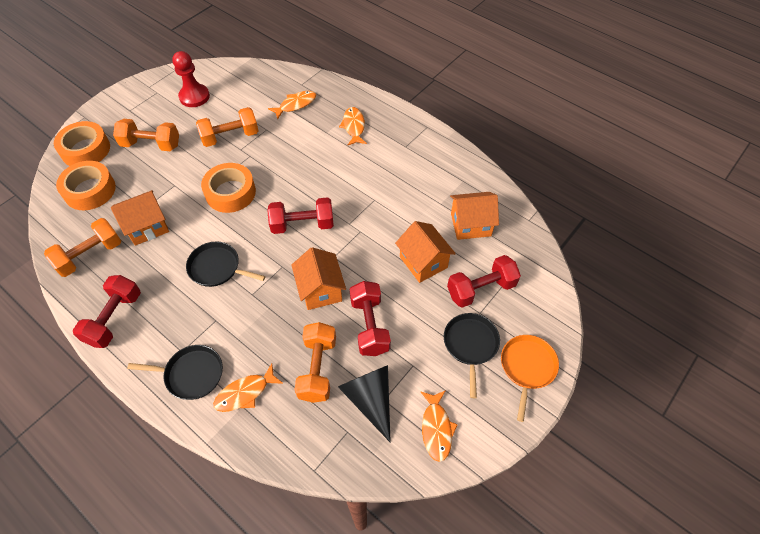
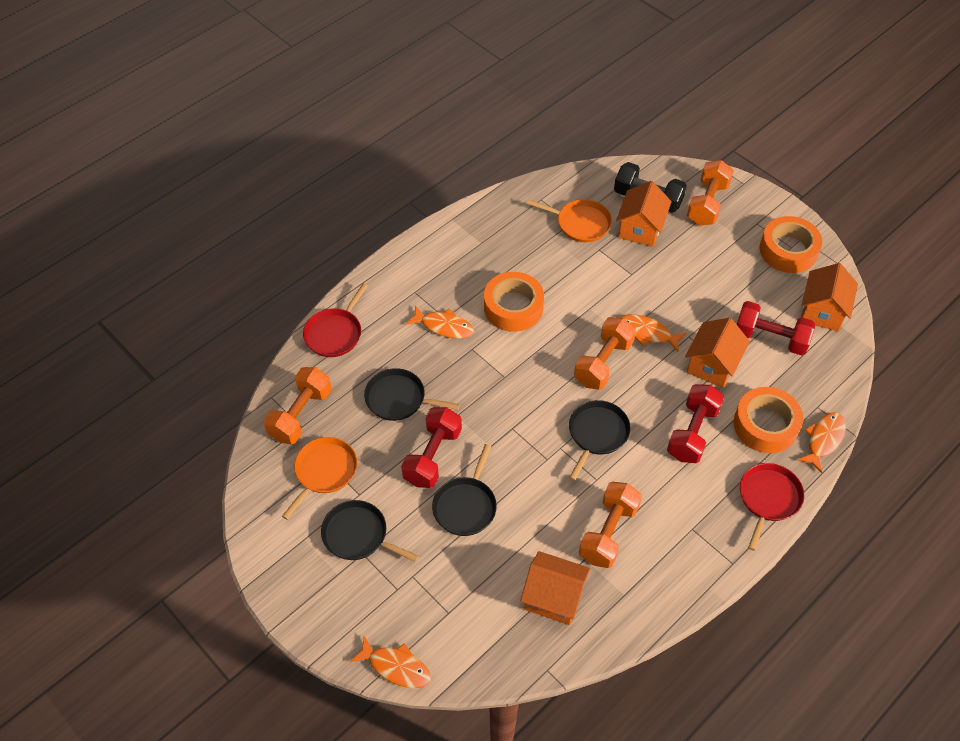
black cone: 1 -> 0
black dumbbell: 0 -> 1
black pan: 3 -> 4
orange pan: 1 -> 2
red dumbbell: 4 -> 3
red pan: 0 -> 2
red pawn: 1 -> 0

